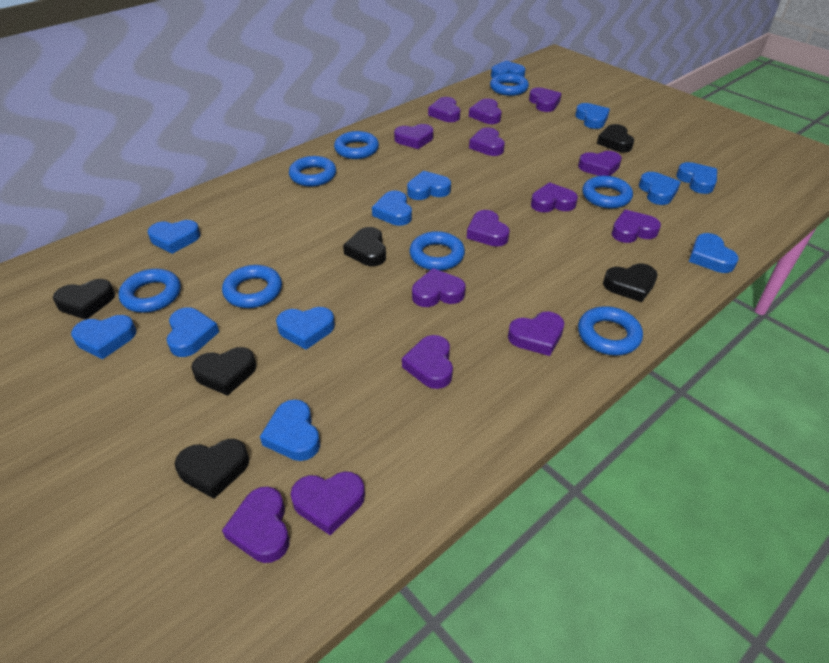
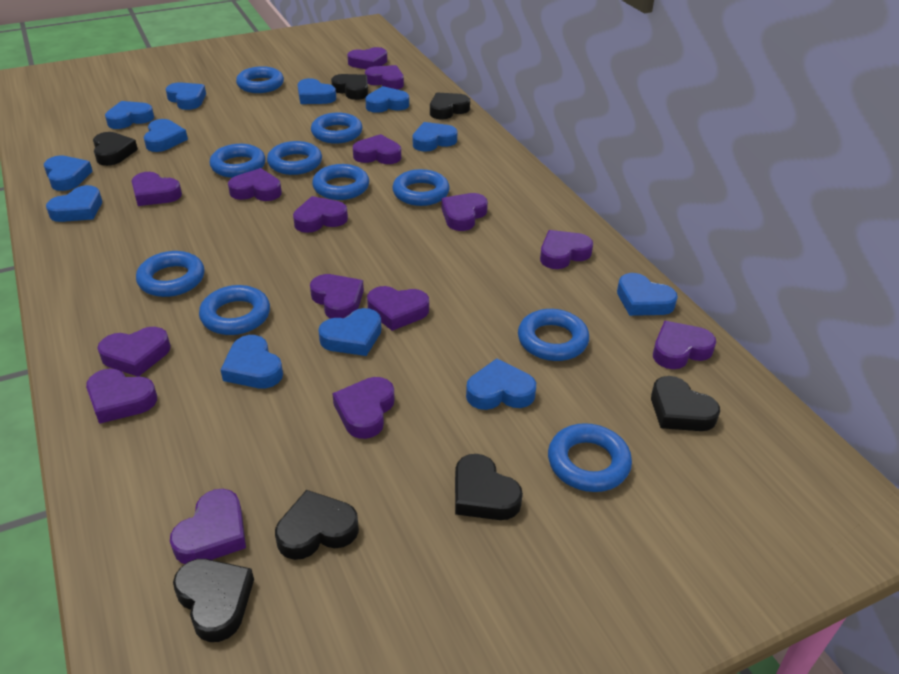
black heart: 6 -> 7
blue ring: 8 -> 10
purple heart: 14 -> 15

